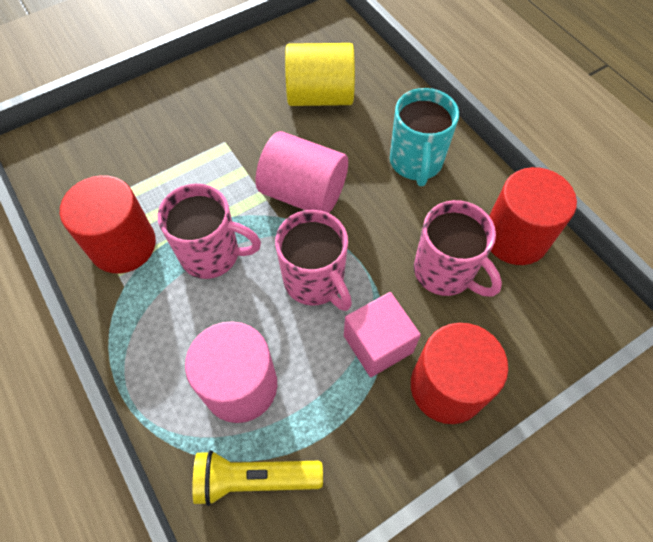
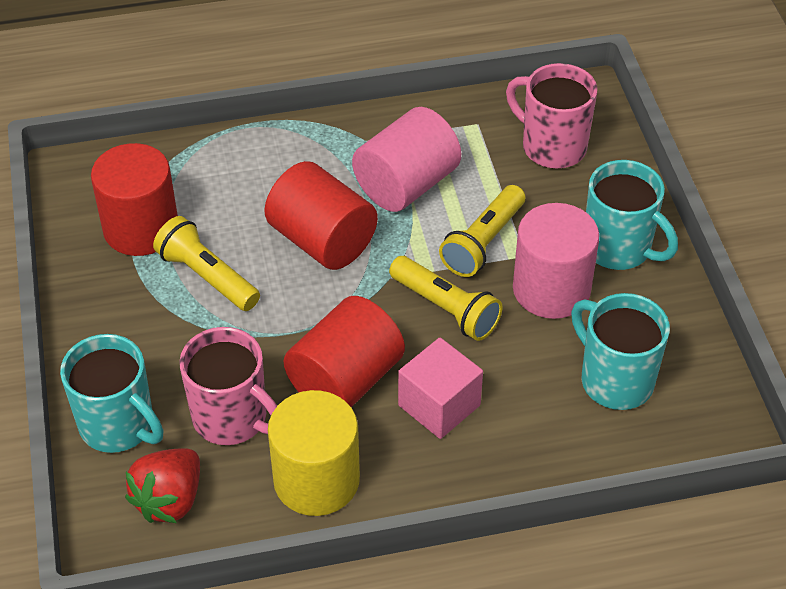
pink mug: 3 -> 2
red strawberry: 0 -> 1
turquoise mug: 1 -> 3
yellow flashlight: 1 -> 3

